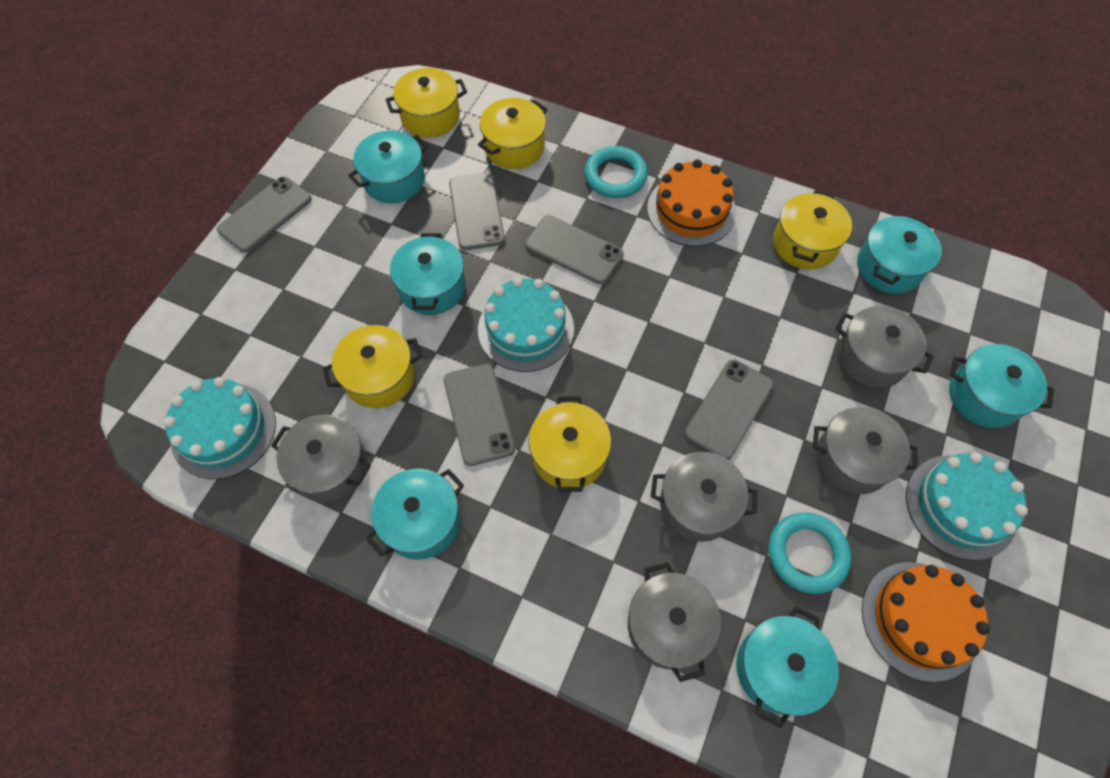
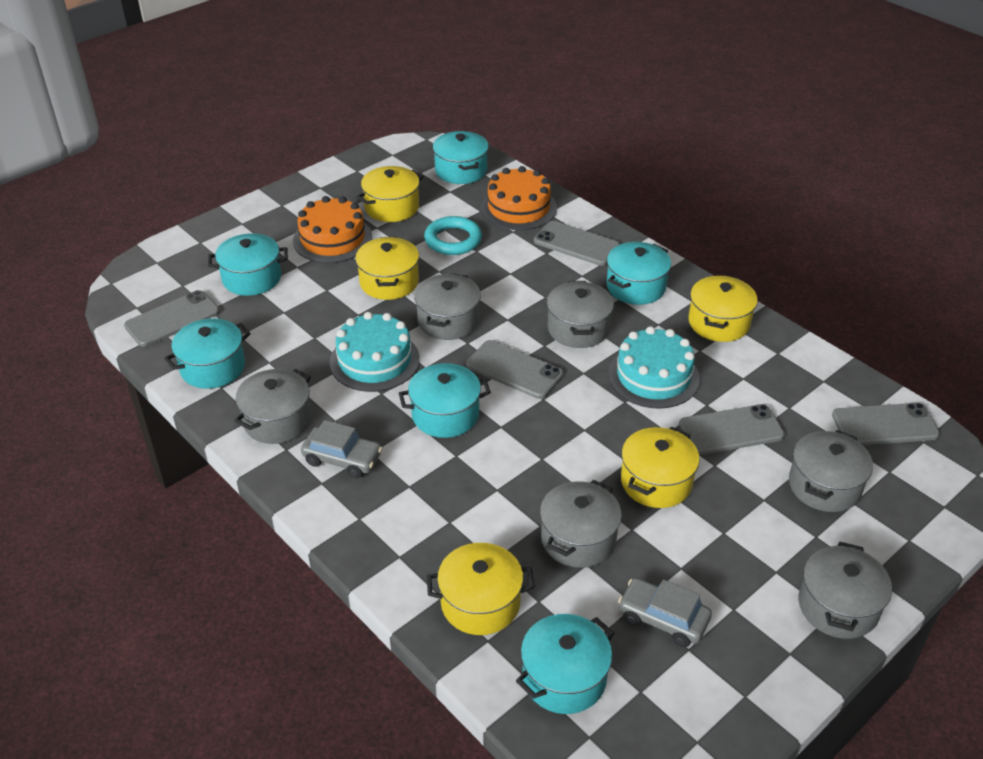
grey car: 0 -> 2
grey pot: 5 -> 6
turquoise cake: 3 -> 2
turquoise ring: 2 -> 1

